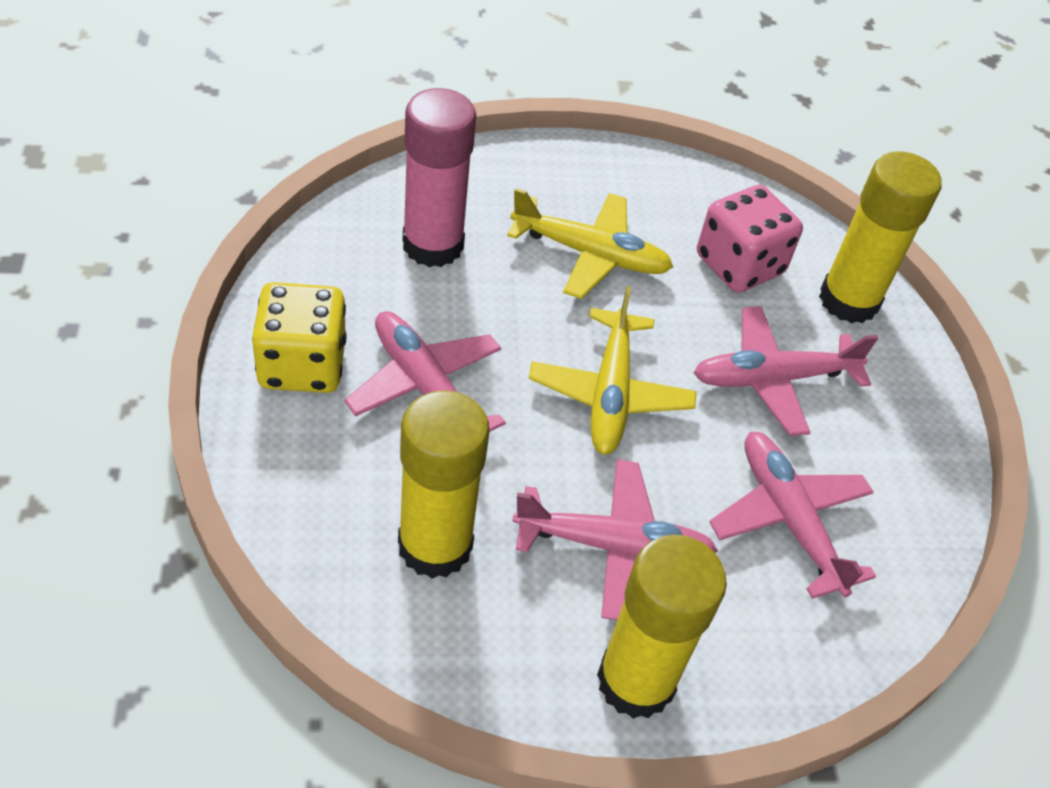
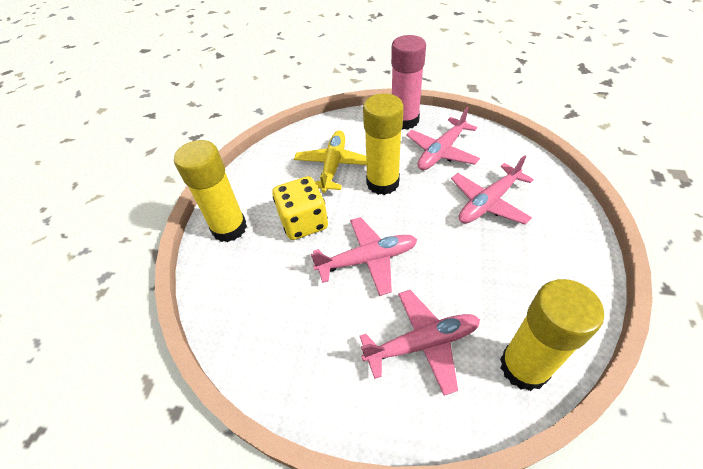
pink dice: 1 -> 0
yellow plane: 2 -> 1

